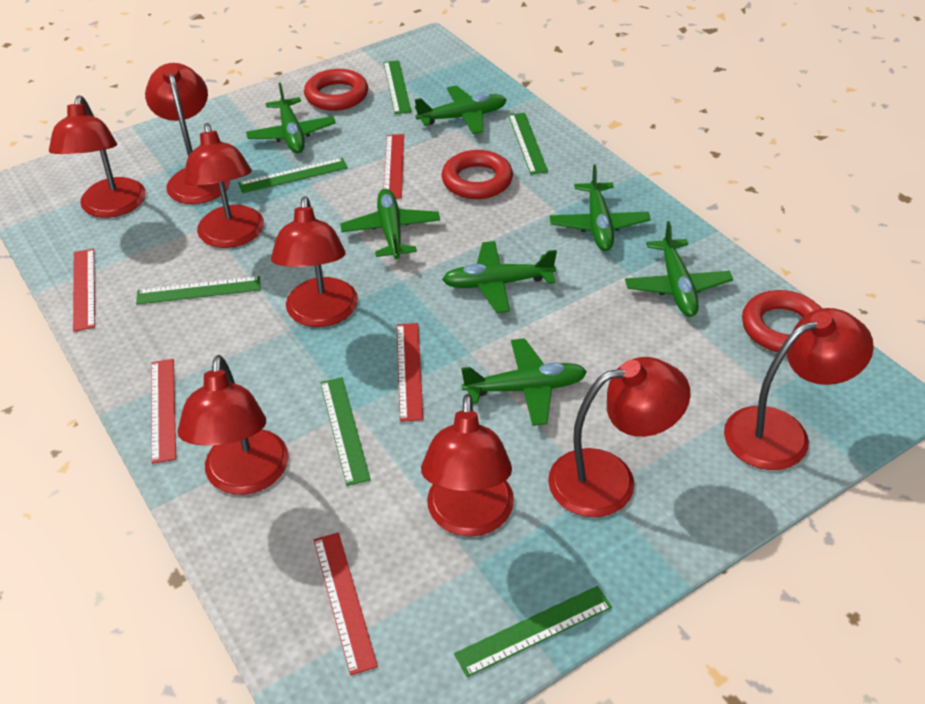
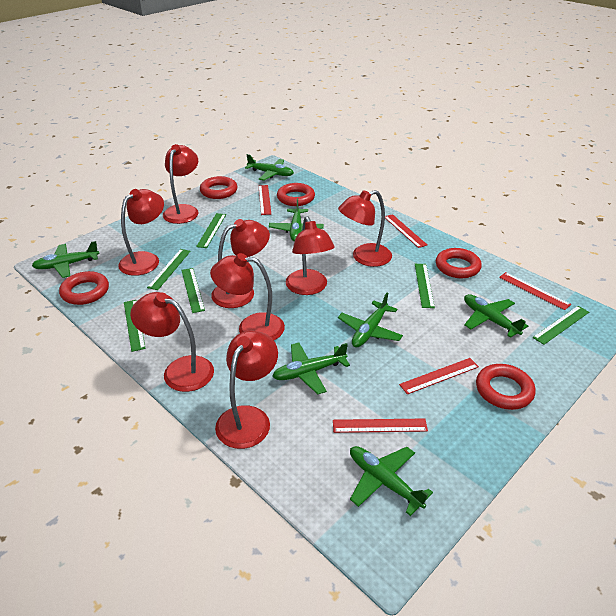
red ring: 3 -> 5

